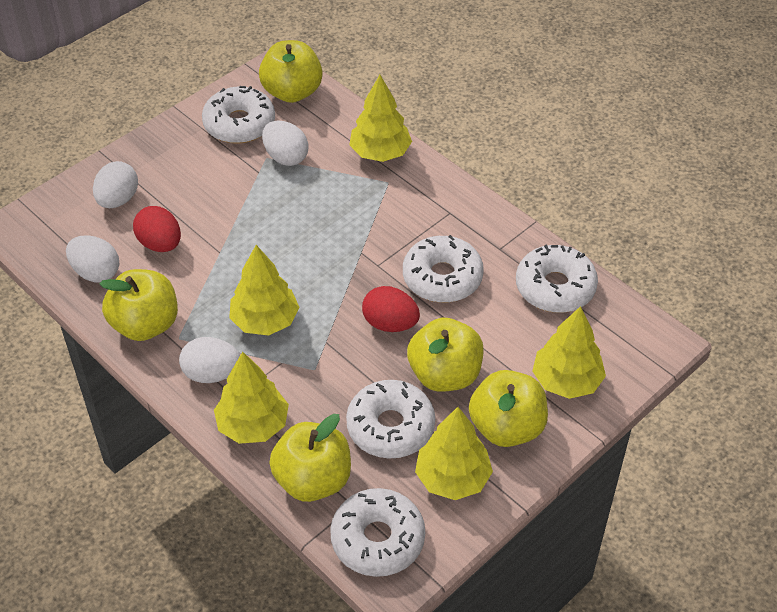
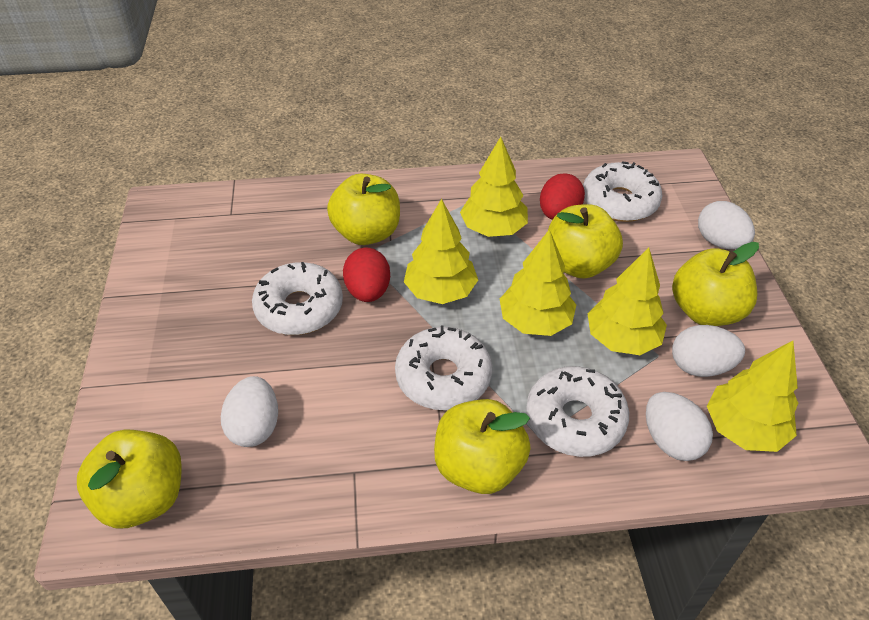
white donut: 5 -> 4

